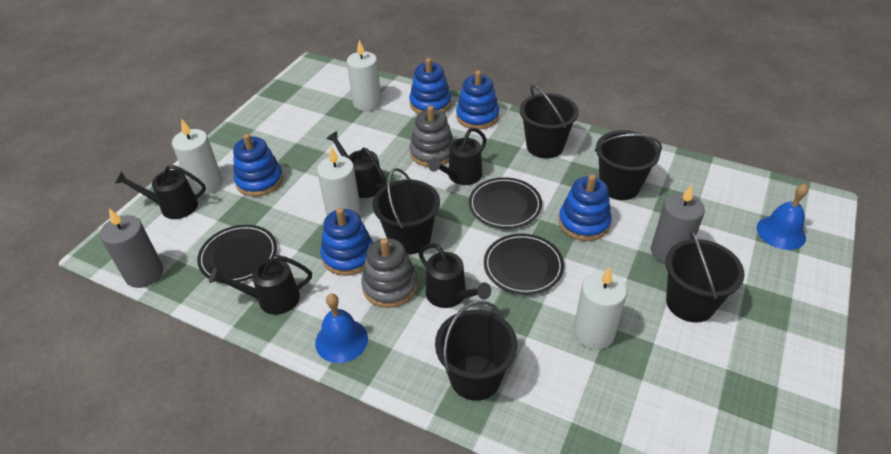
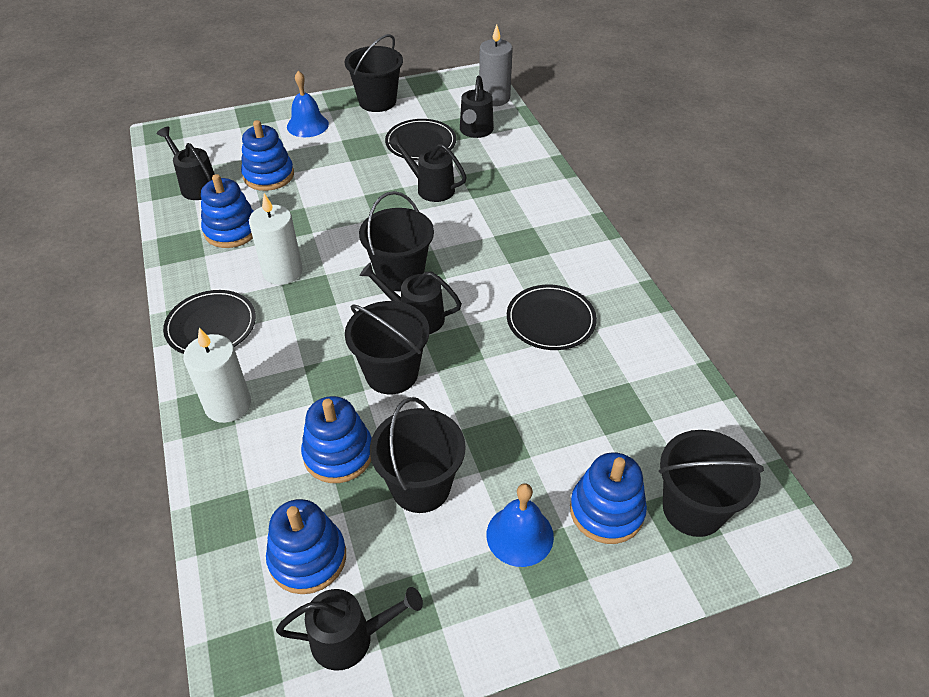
grey candle: 2 -> 1
grey stacking toy: 2 -> 0
white candle: 4 -> 2

